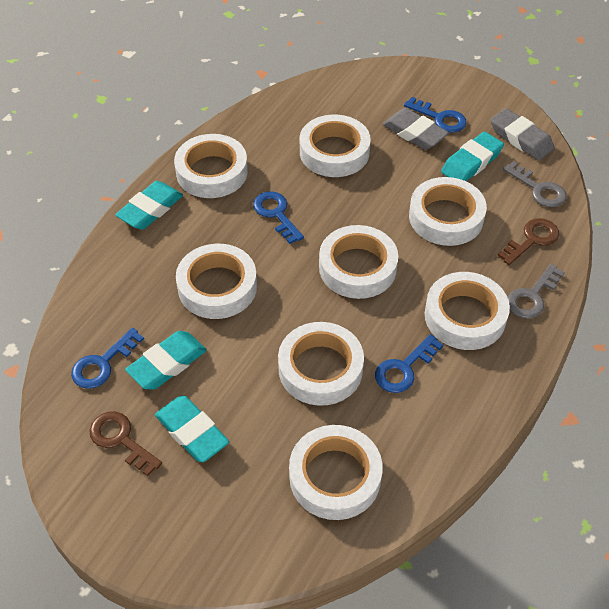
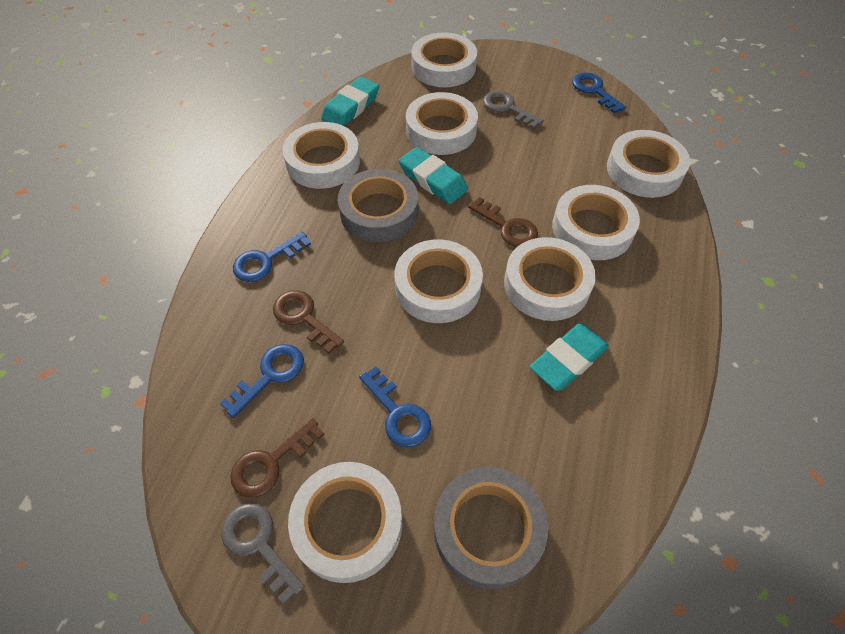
brown key: 2 -> 3
grey eraser: 2 -> 0
grey tape: 0 -> 2
turquoise eraser: 4 -> 3

